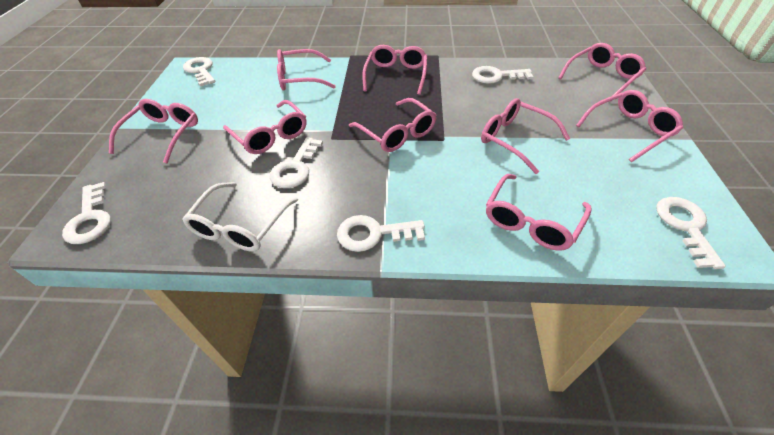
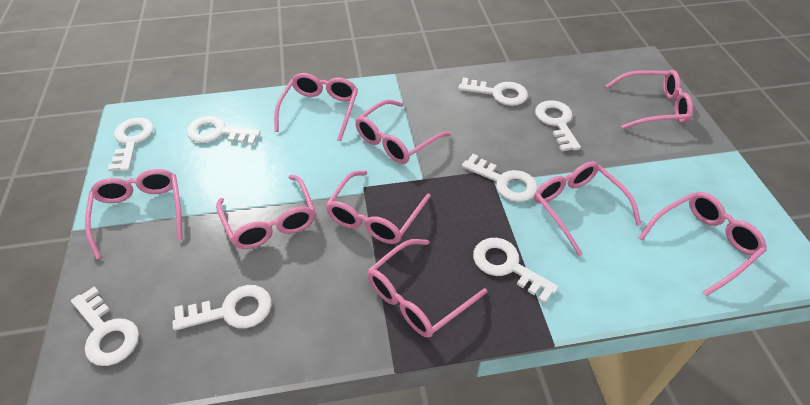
white glasses: 1 -> 0
white key: 6 -> 8

